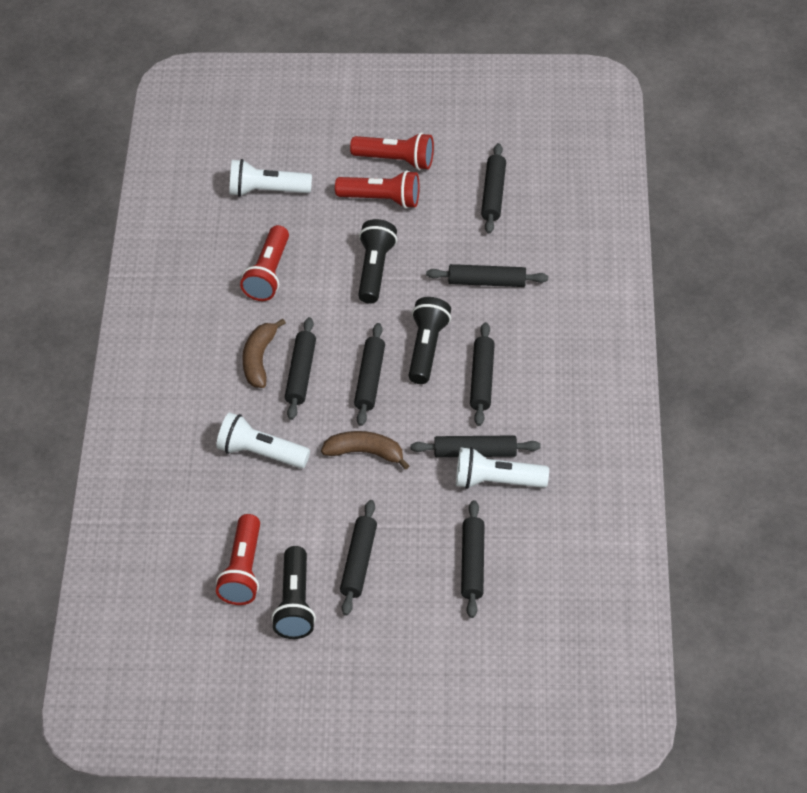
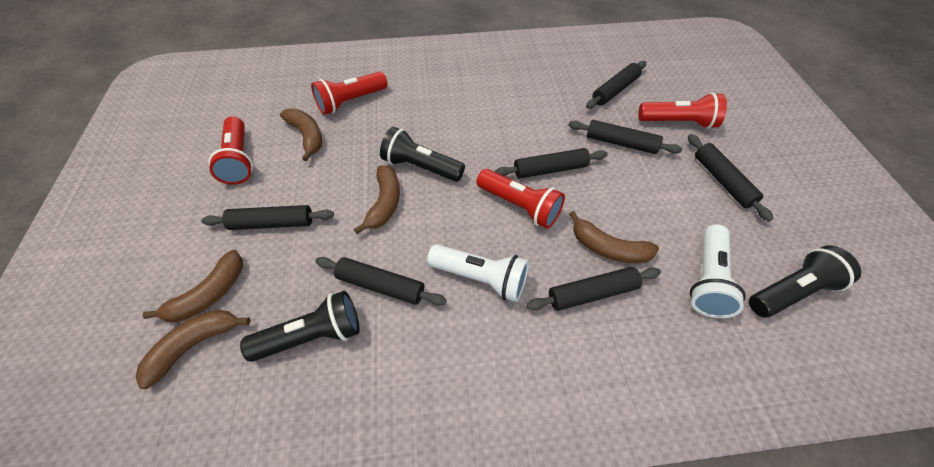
black rolling pin: 8 -> 7
brown banana: 2 -> 5
white flashlight: 3 -> 2

